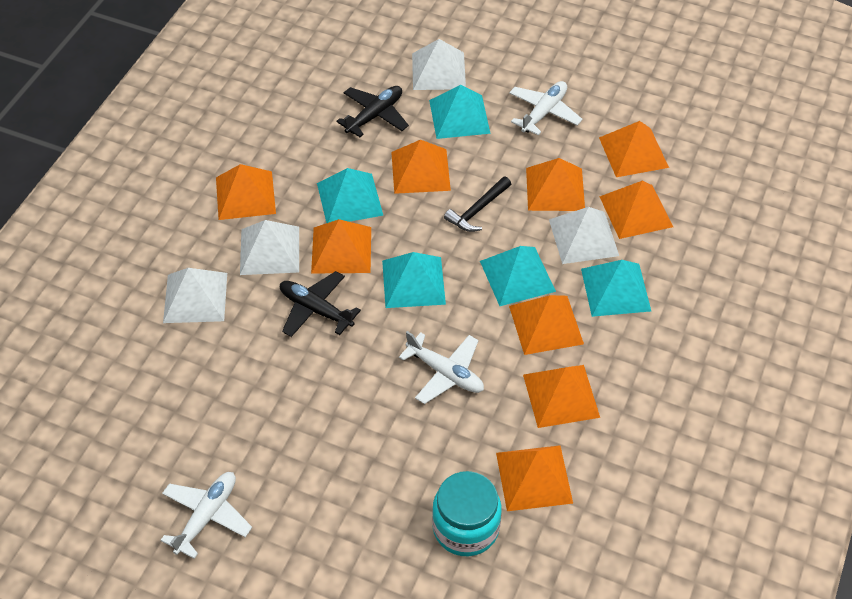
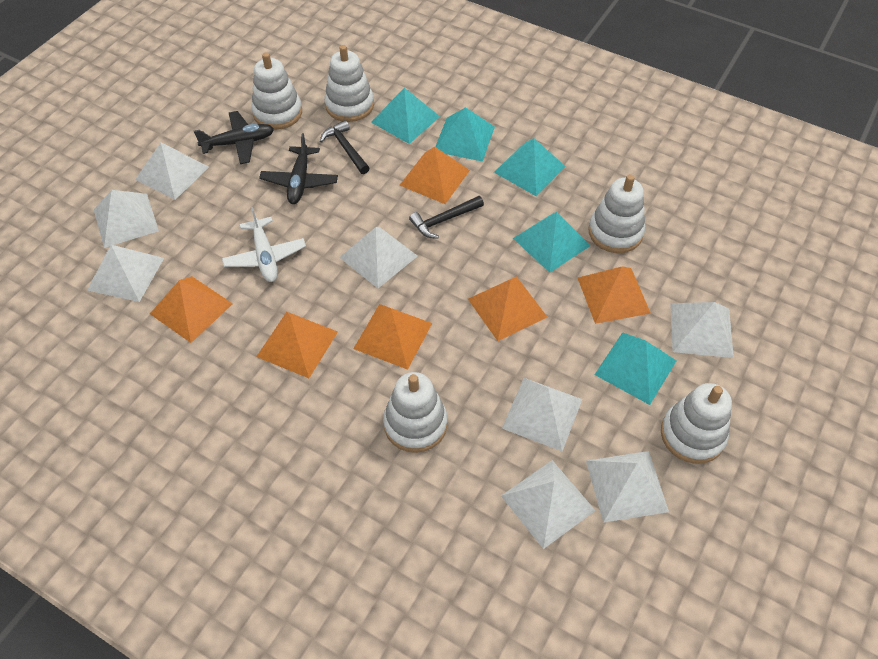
black hammer: 1 -> 2
orange pyramid: 9 -> 6
turquoise jar: 1 -> 0
white plane: 3 -> 1
white pyramid: 4 -> 8
white stacking toy: 0 -> 5

